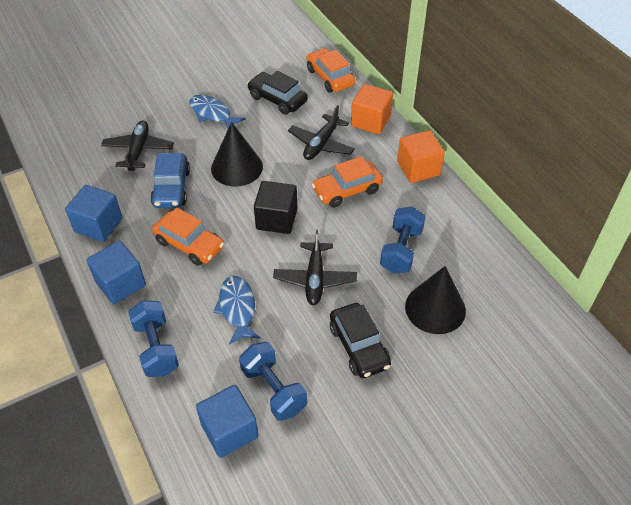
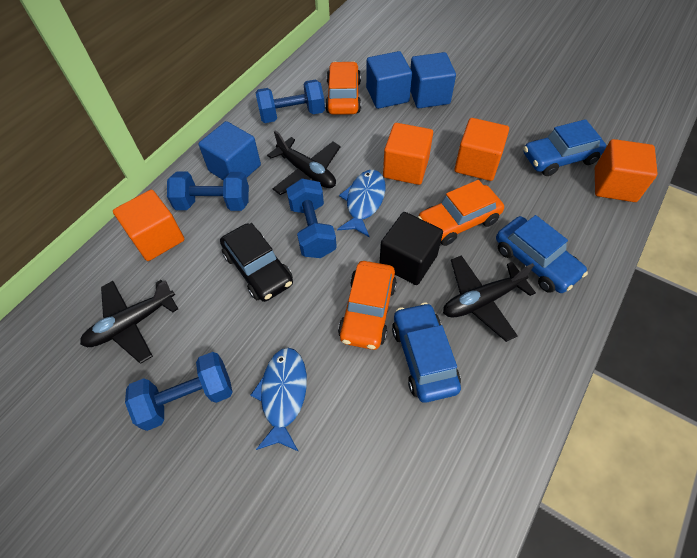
black car: 2 -> 1
black cone: 2 -> 0
blue car: 1 -> 3
blue dumbbell: 3 -> 4
orange cube: 2 -> 4

